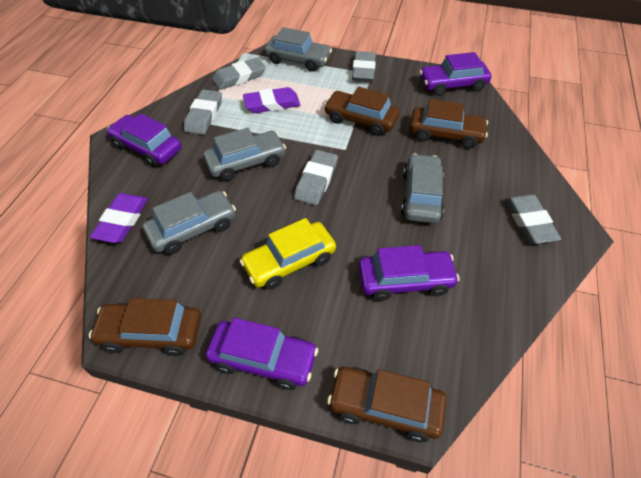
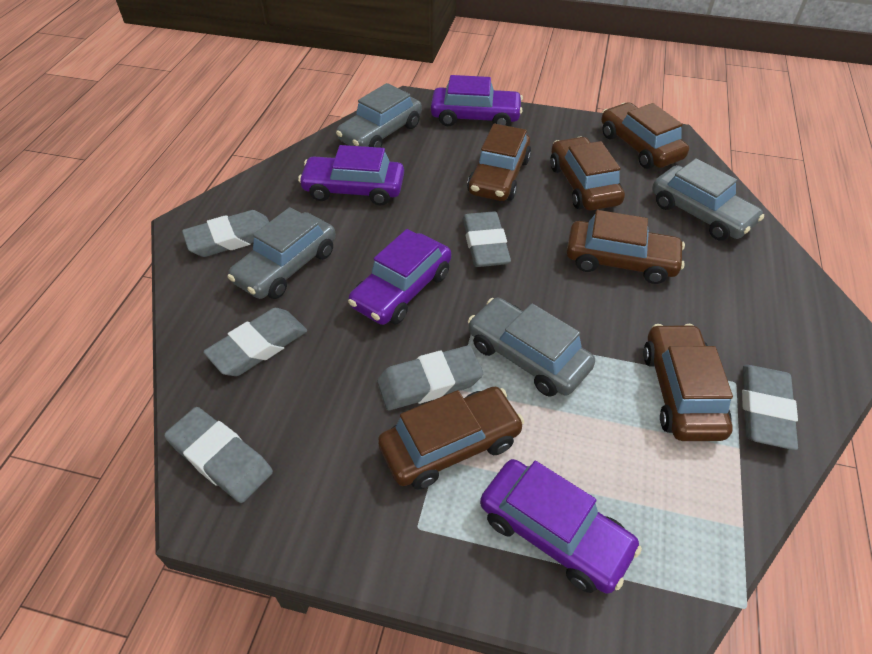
brown car: 4 -> 6
grey eraser: 5 -> 6
purple eraser: 2 -> 0
yellow car: 1 -> 0

